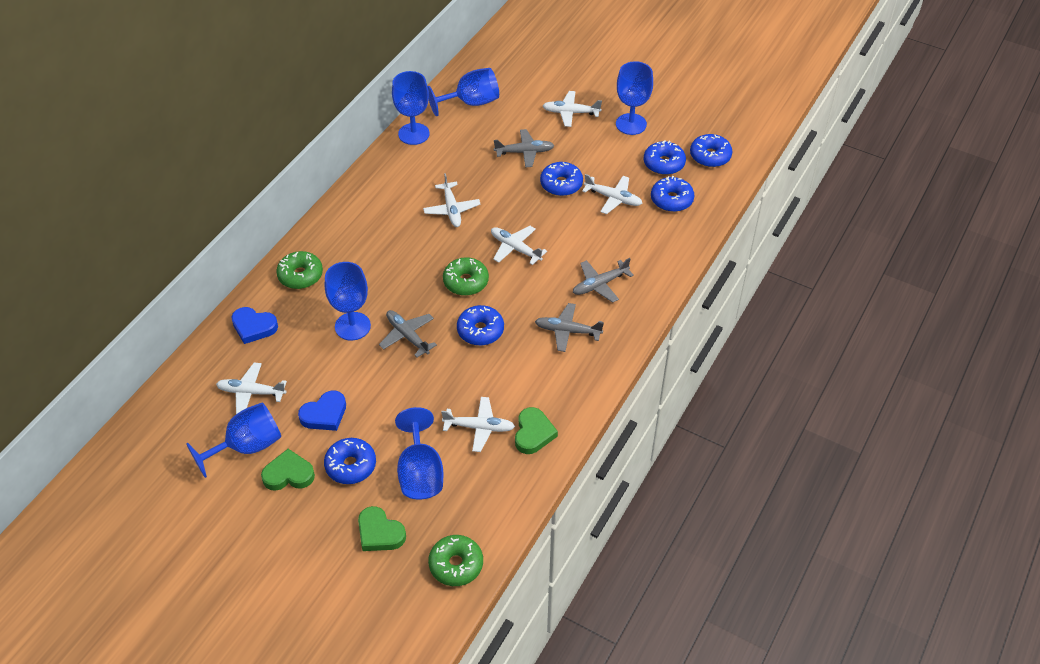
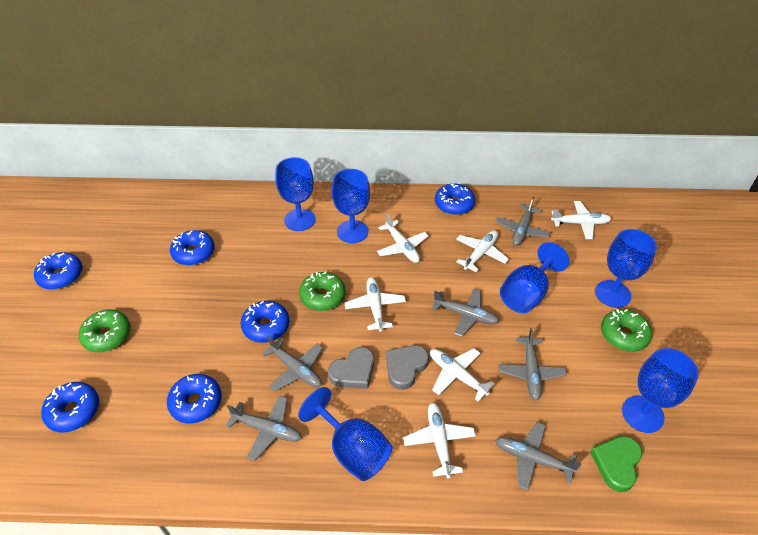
blue heart: 2 -> 0
green heart: 3 -> 1
grey heart: 0 -> 2
grey plane: 4 -> 6

